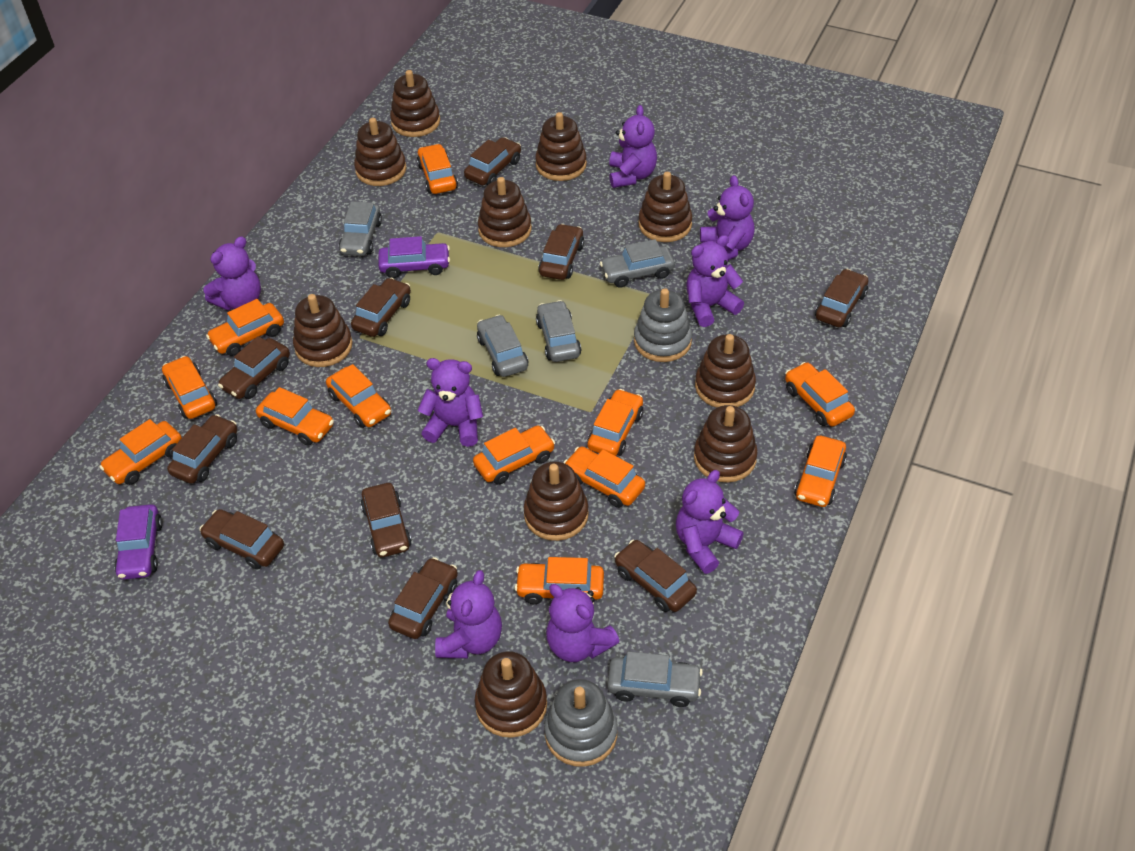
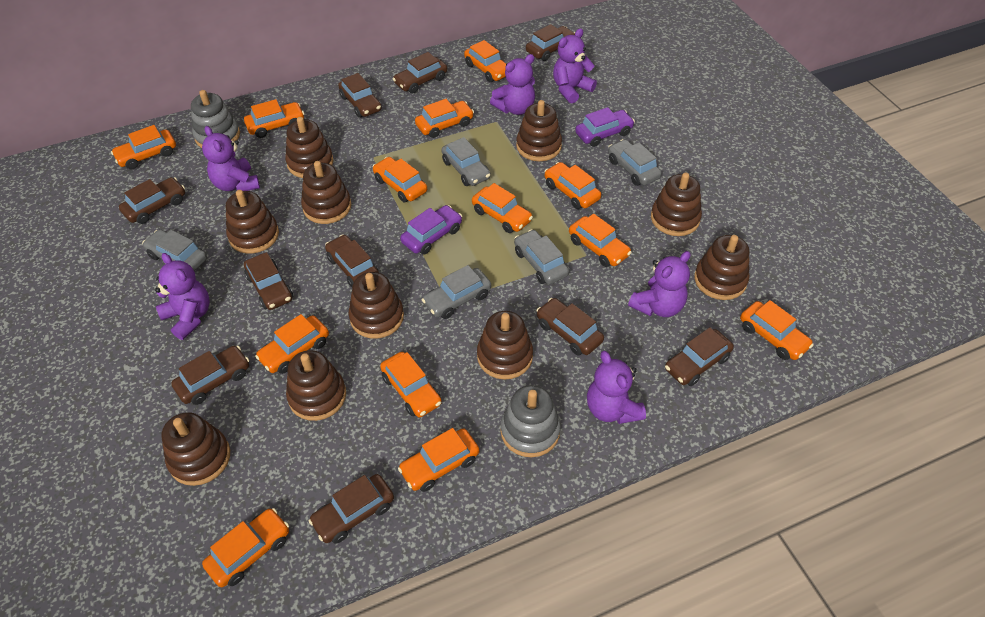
orange car: 12 -> 13
purple teddy bear: 8 -> 6

